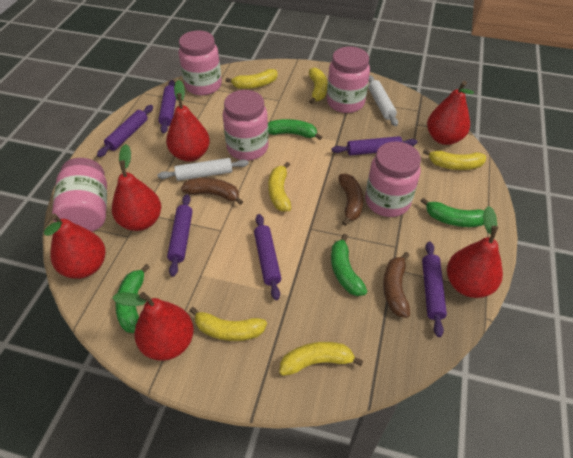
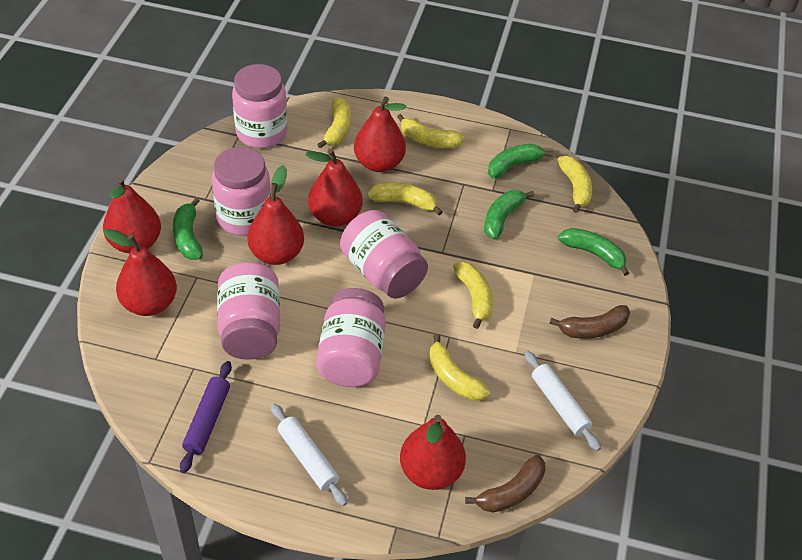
brown banana: 3 -> 2
purple rolling pin: 6 -> 1

